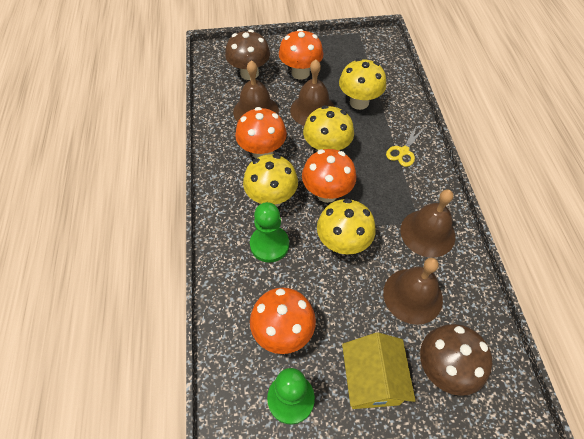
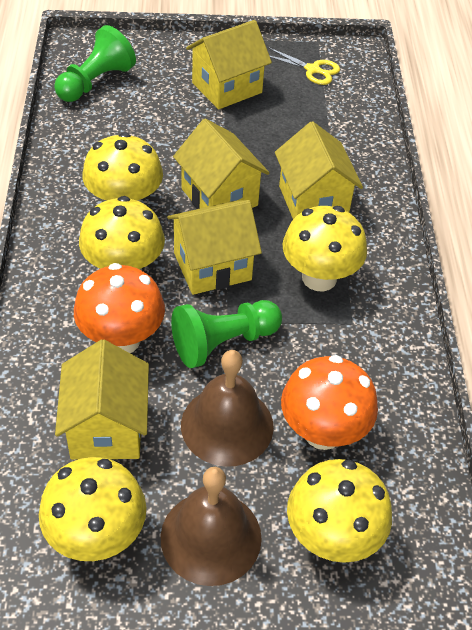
brown bell: 4 -> 2
brown mushroom: 2 -> 0
orange mushroom: 4 -> 2
yellow house: 1 -> 5
yellow mushroom: 4 -> 5

